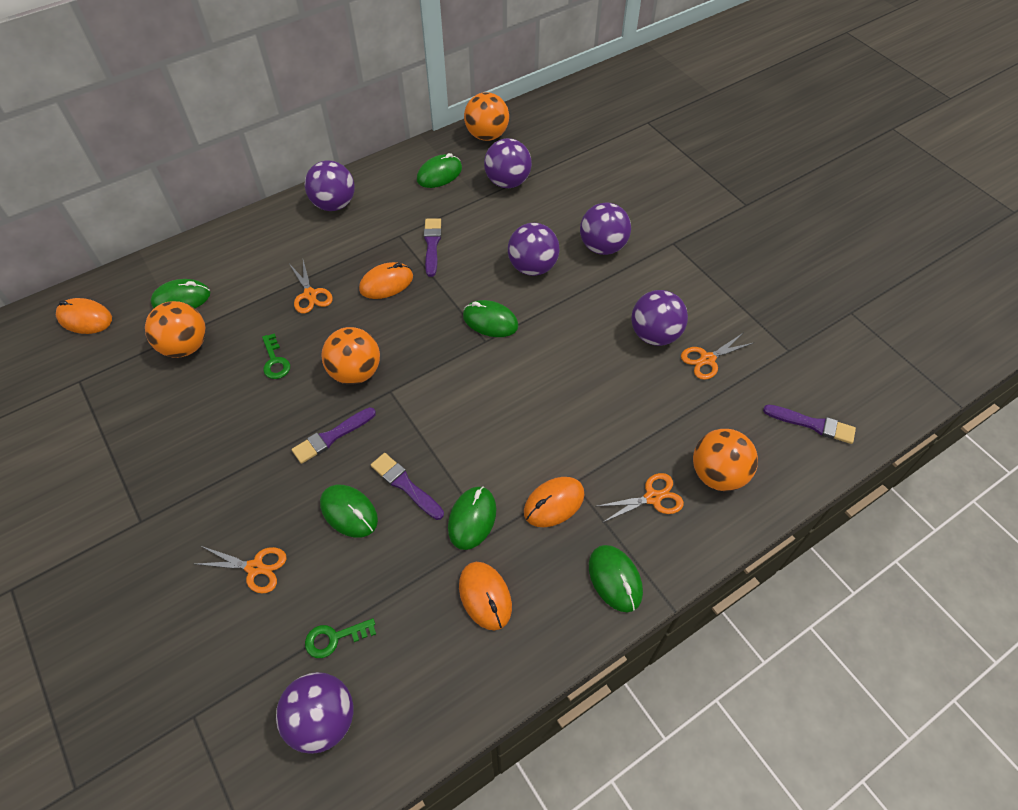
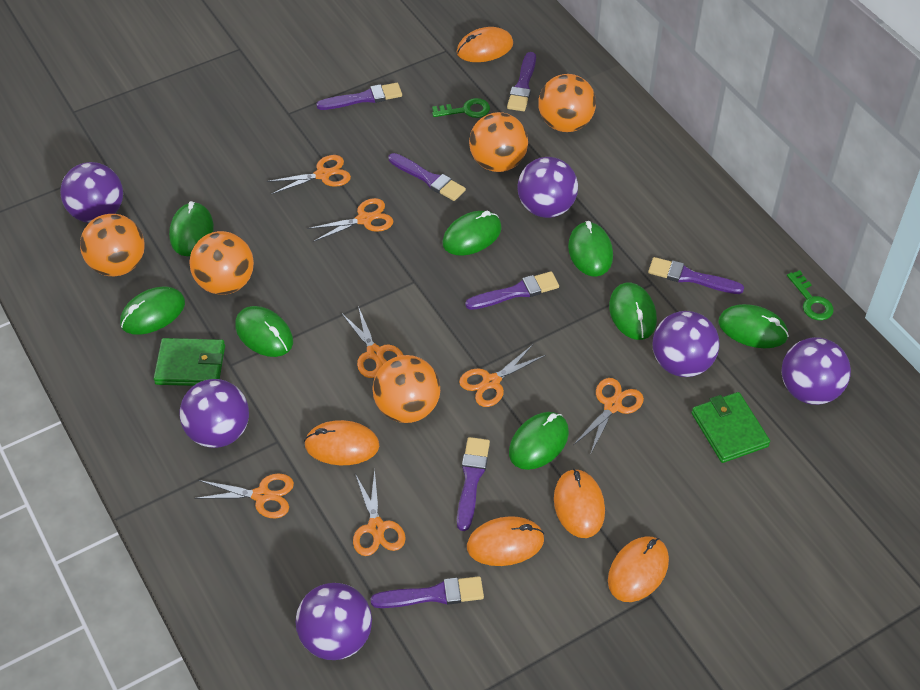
green mouse: 6 -> 8
green wallet: 0 -> 2
orange ball: 4 -> 5
orange mouse: 4 -> 5
orange scissors: 4 -> 7
purple brush: 4 -> 7

